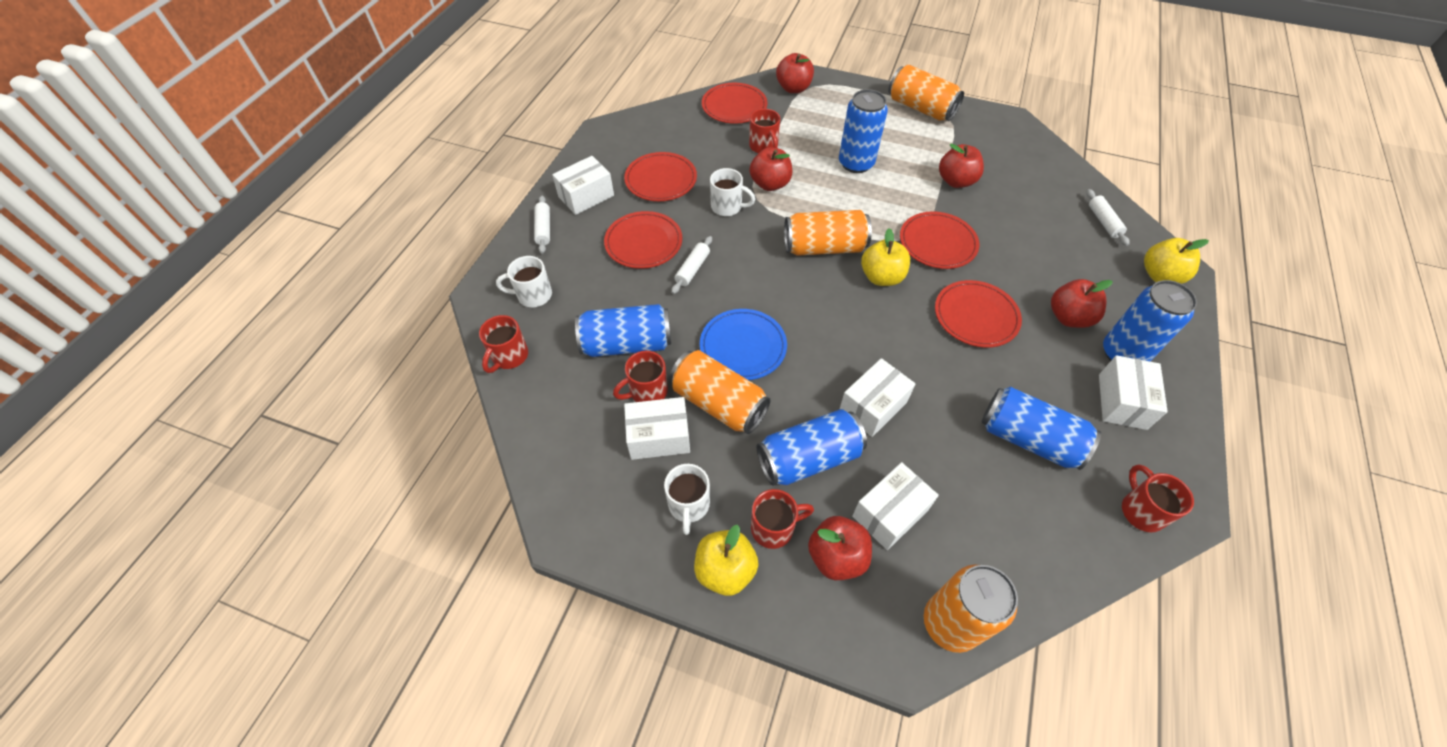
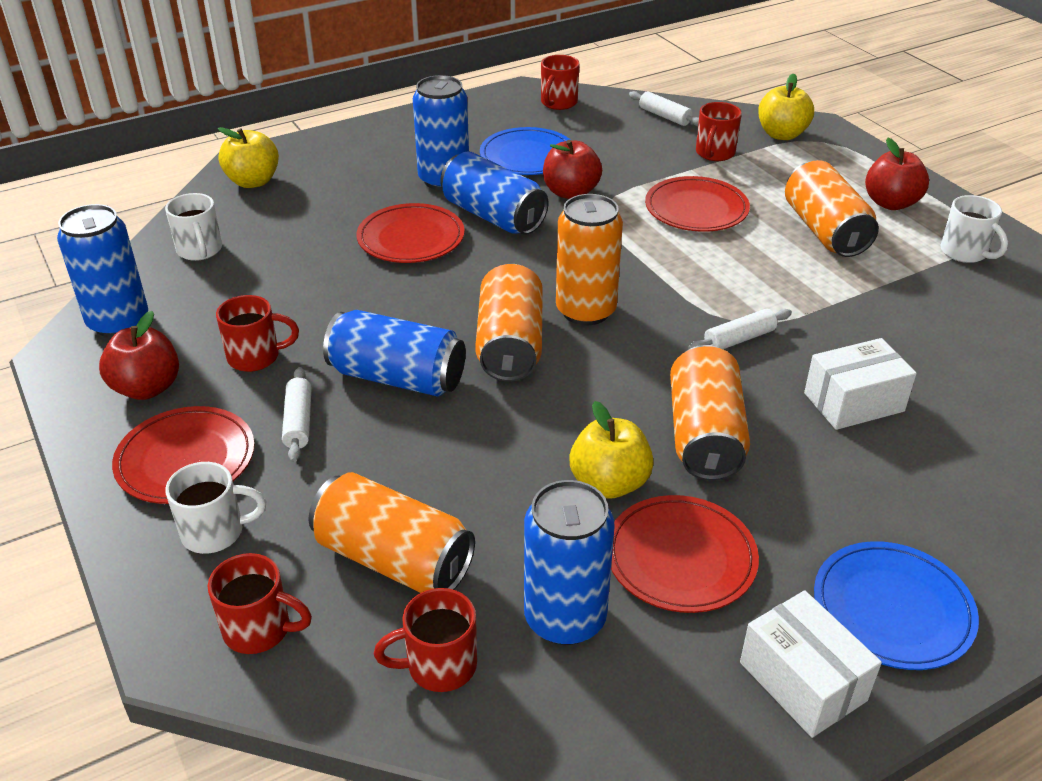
blue plate: 1 -> 2
orange can: 4 -> 5
red apple: 5 -> 3
red plate: 5 -> 4
white box: 5 -> 2

